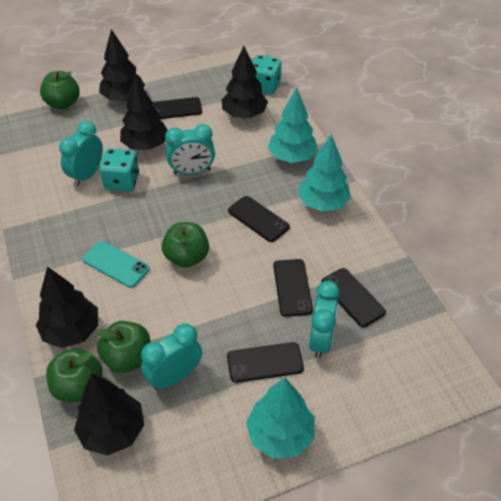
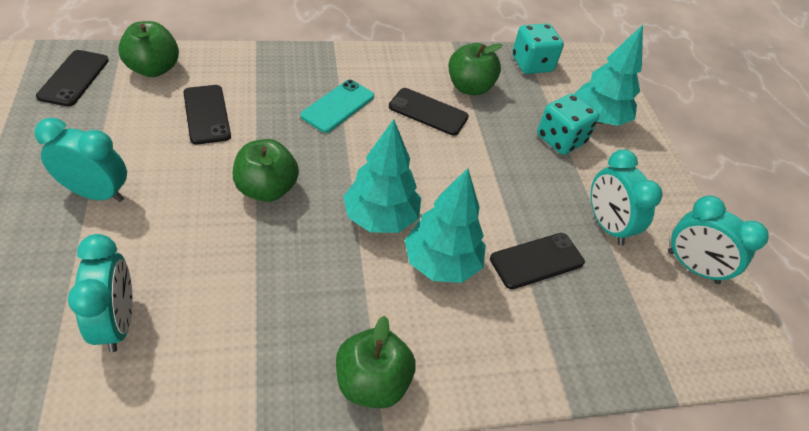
black phone: 5 -> 4
black tree: 5 -> 0

